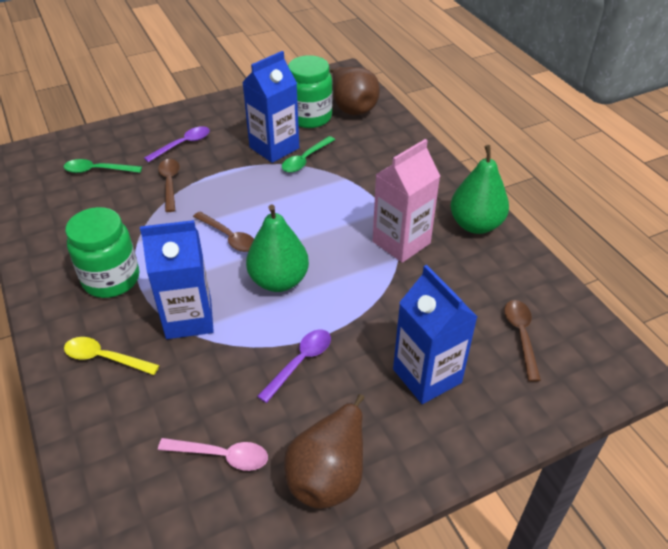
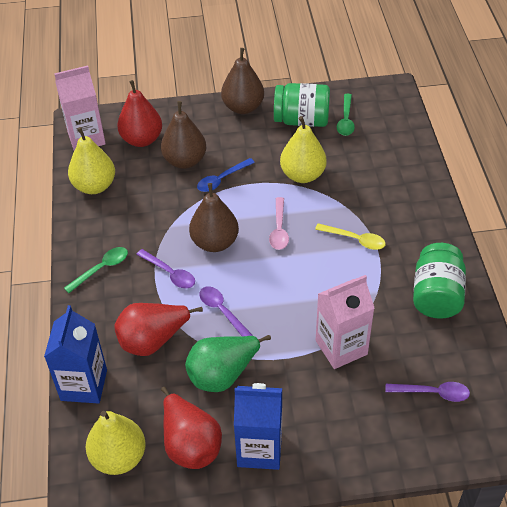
blue carton: 3 -> 2
blue spoon: 0 -> 1
brown pear: 2 -> 3
brown spoon: 3 -> 0
green pear: 2 -> 1
pink carton: 1 -> 2
purple spoon: 2 -> 3
red pear: 0 -> 3
yellow pear: 0 -> 3

